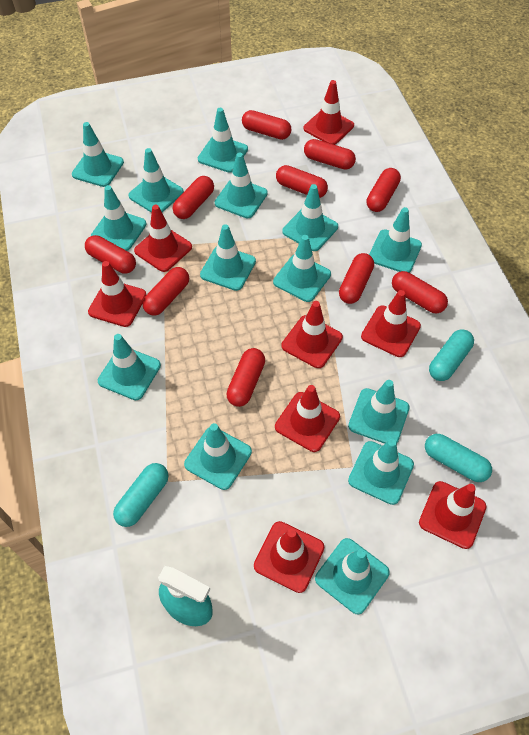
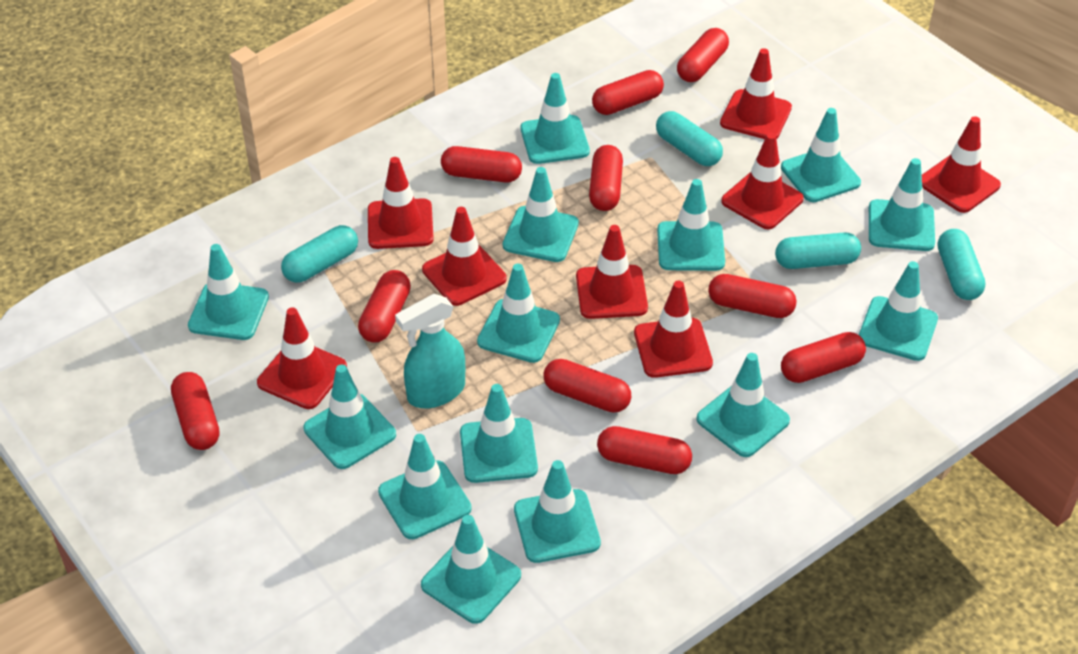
turquoise capsule: 3 -> 4

